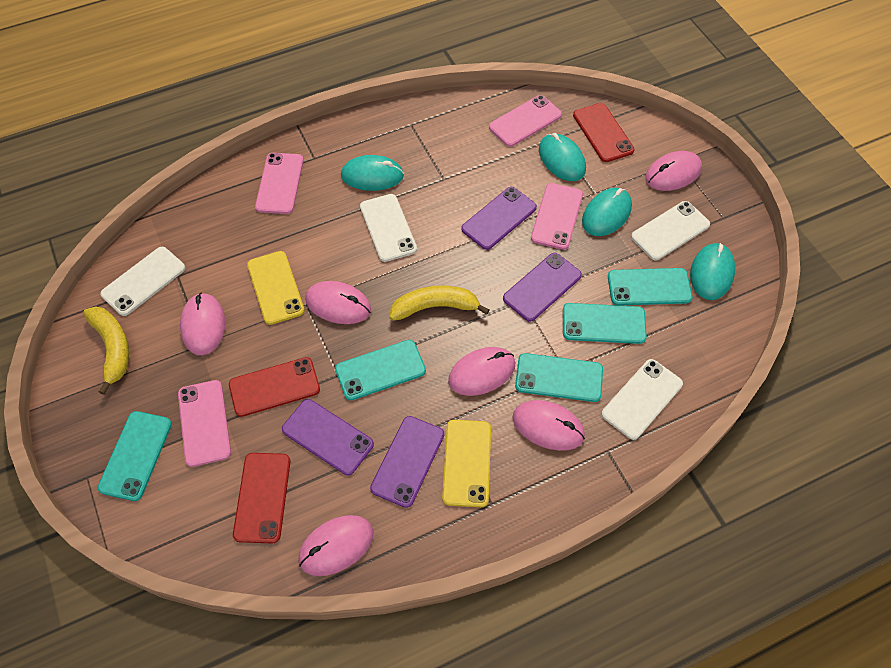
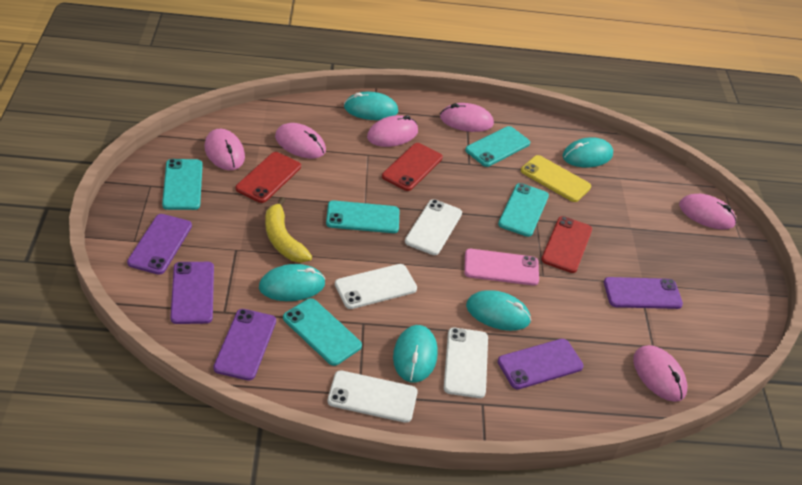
pink phone: 4 -> 1
purple phone: 4 -> 5
turquoise mouse: 4 -> 5
yellow banana: 2 -> 1
yellow phone: 2 -> 1

